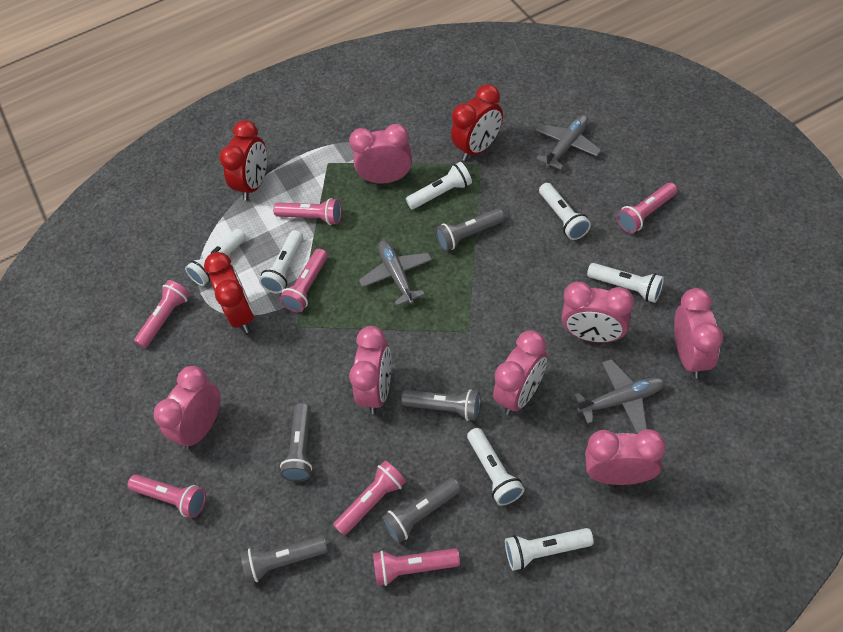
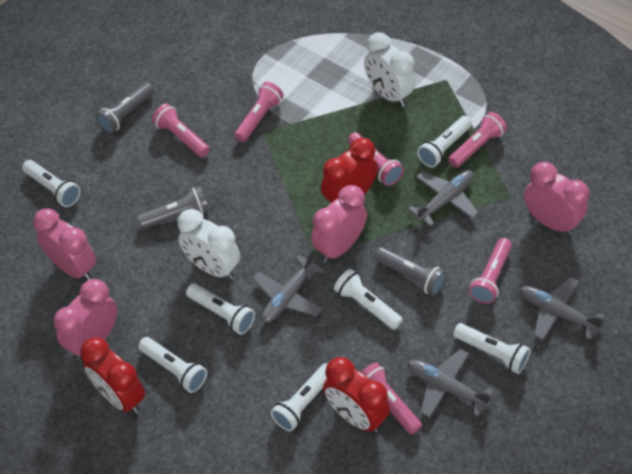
grey flashlight: 5 -> 3
grey plane: 3 -> 4
pink clock: 7 -> 4
pink flashlight: 7 -> 6
white clock: 0 -> 2

